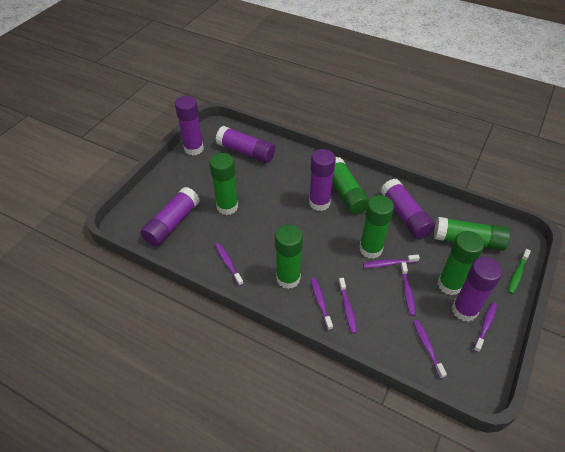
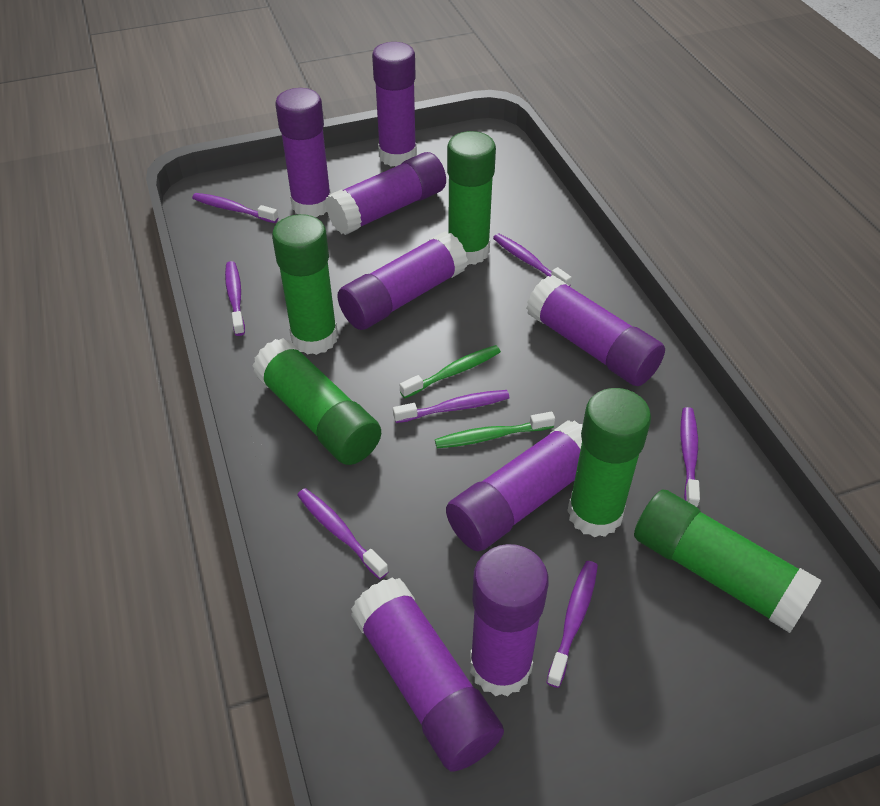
green glue stick: 6 -> 5
green toothbrush: 1 -> 2
purple glue stick: 6 -> 8

